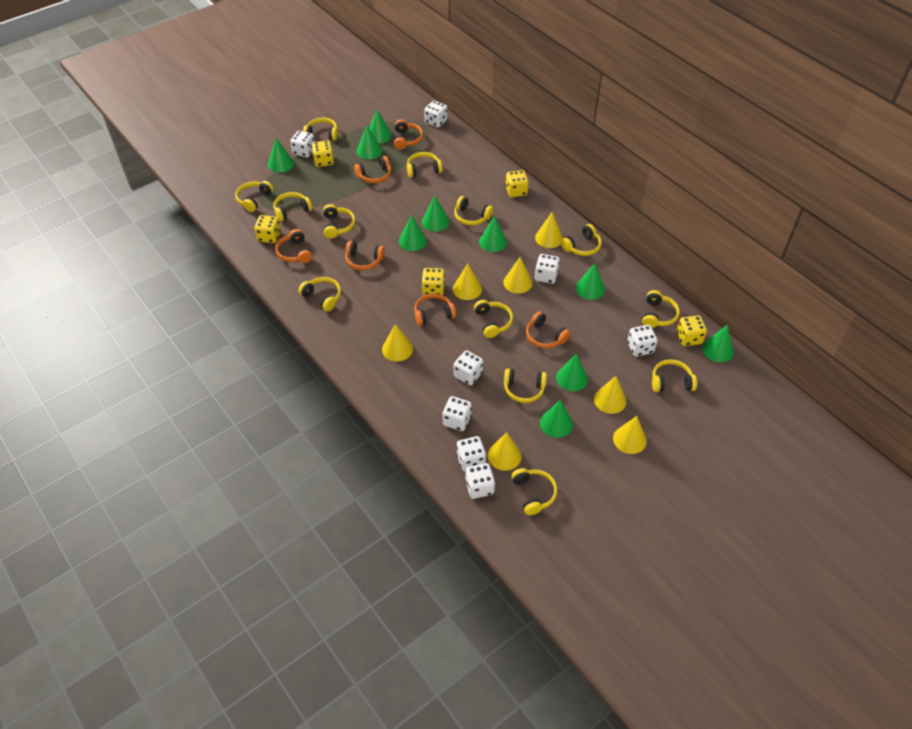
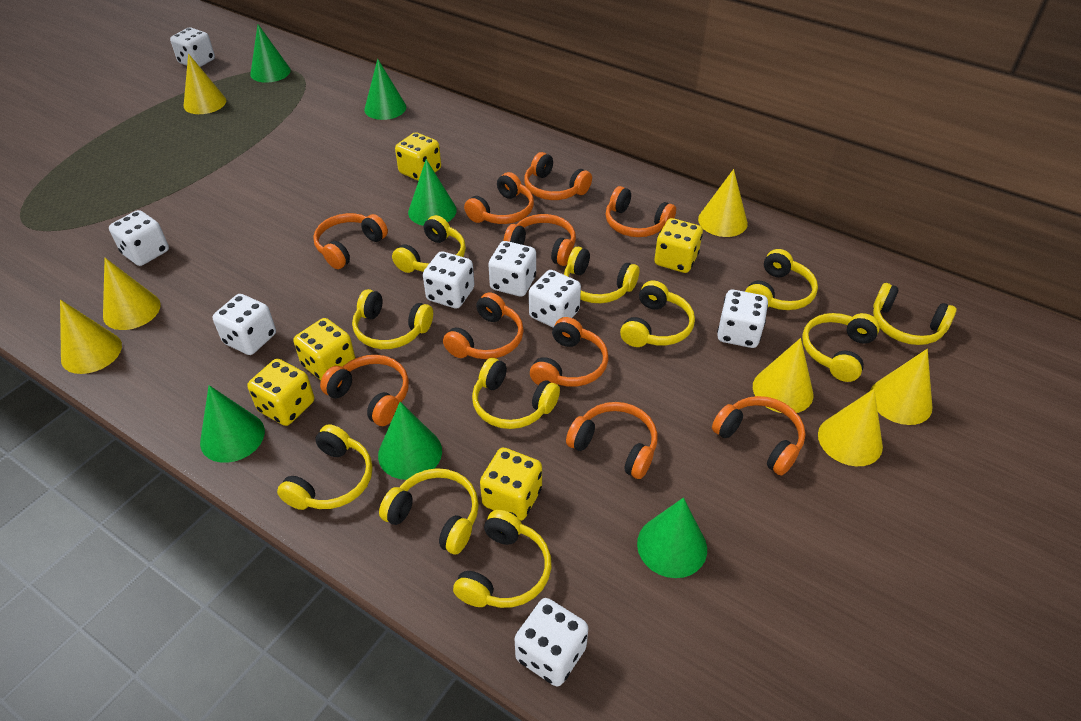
green cone: 10 -> 6
orange headphones: 6 -> 10
yellow headphones: 13 -> 11

